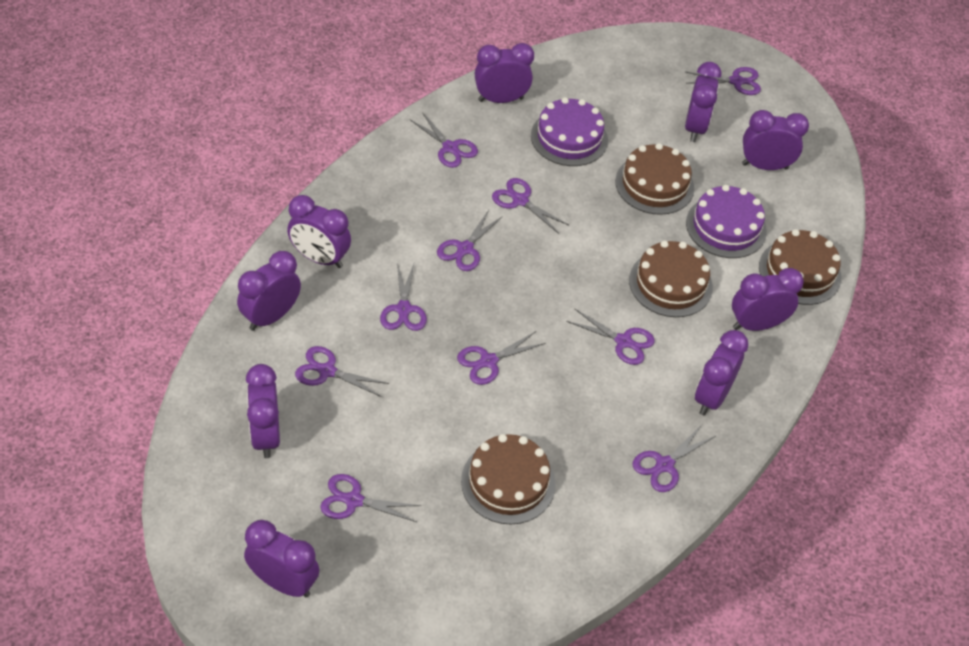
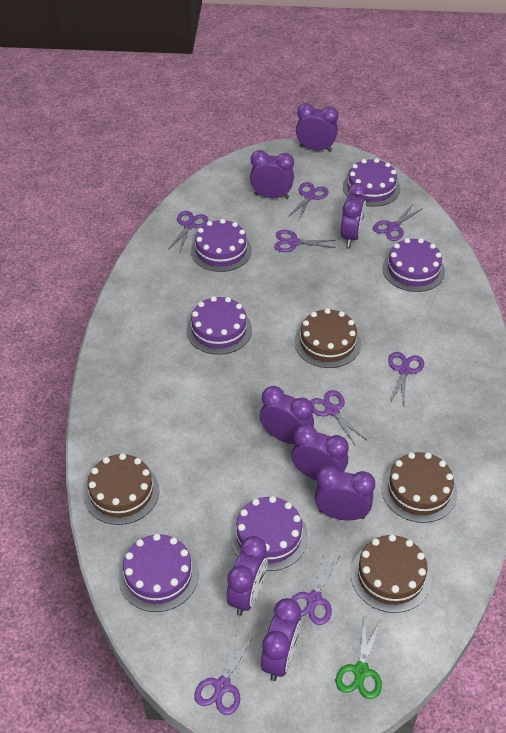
green scissors: 0 -> 1
purple cake: 2 -> 6
purple clock: 9 -> 8
purple scissors: 10 -> 8

